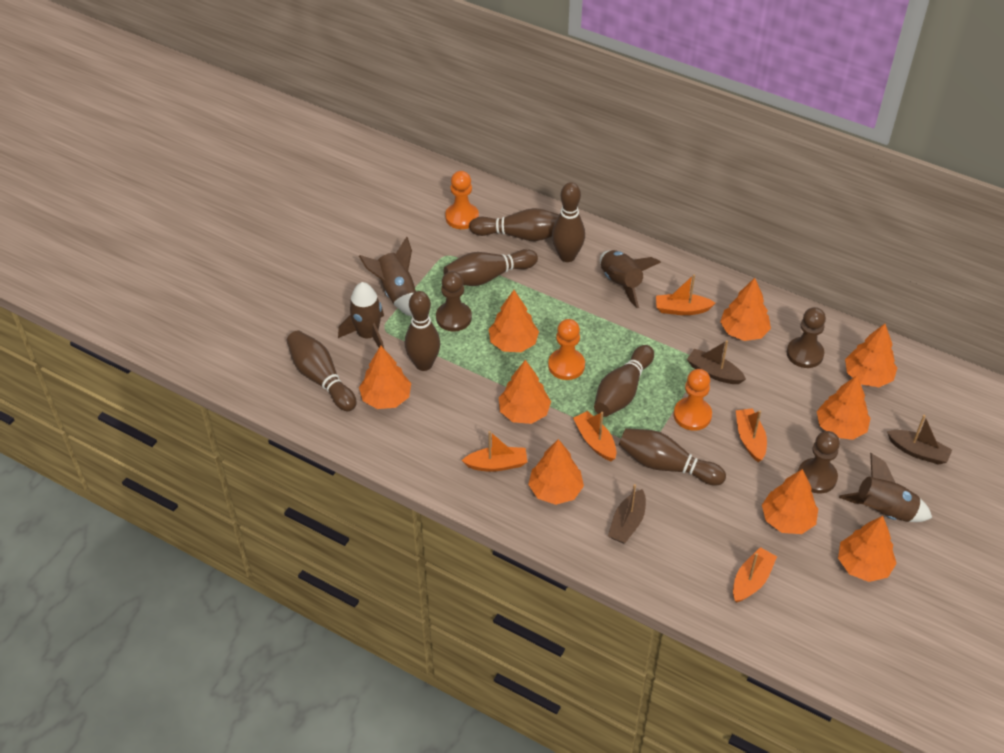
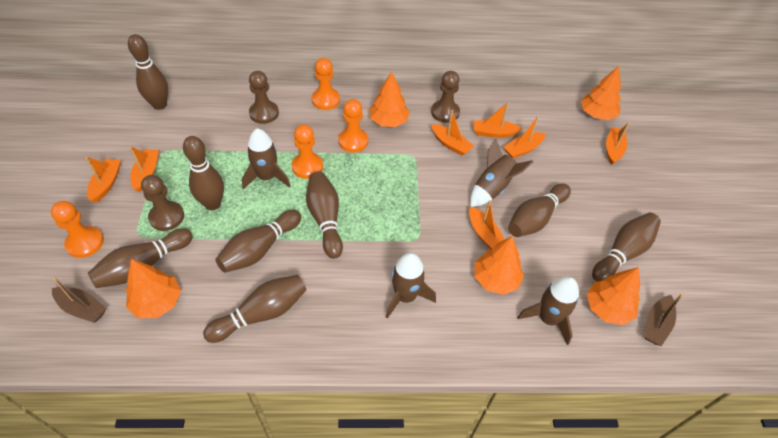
brown boat: 3 -> 2
brown bowling pin: 7 -> 8
orange boat: 5 -> 7
orange pawn: 3 -> 4
orange tree: 9 -> 5

